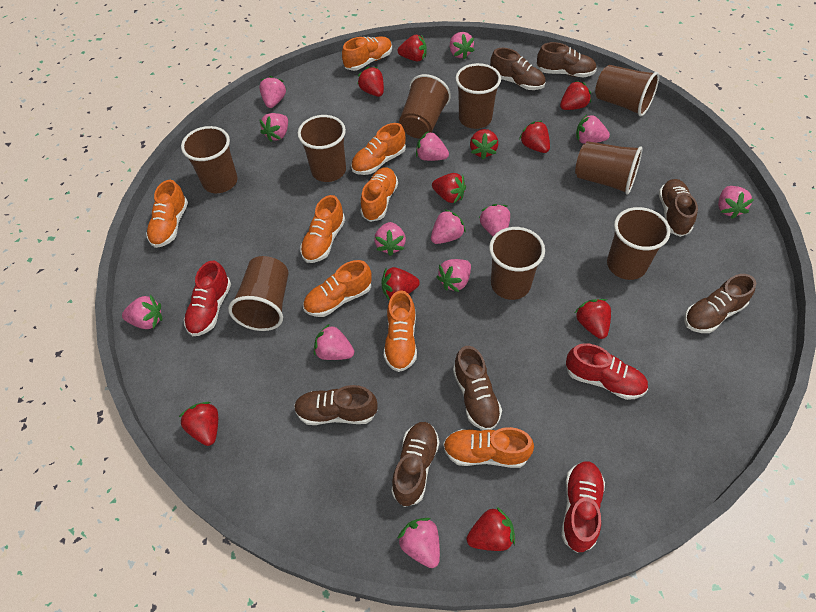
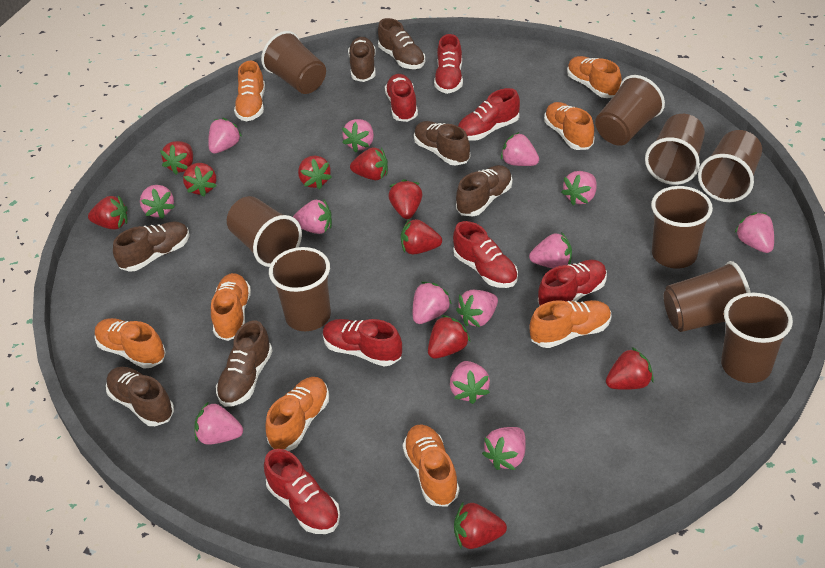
red shoe: 3 -> 7

